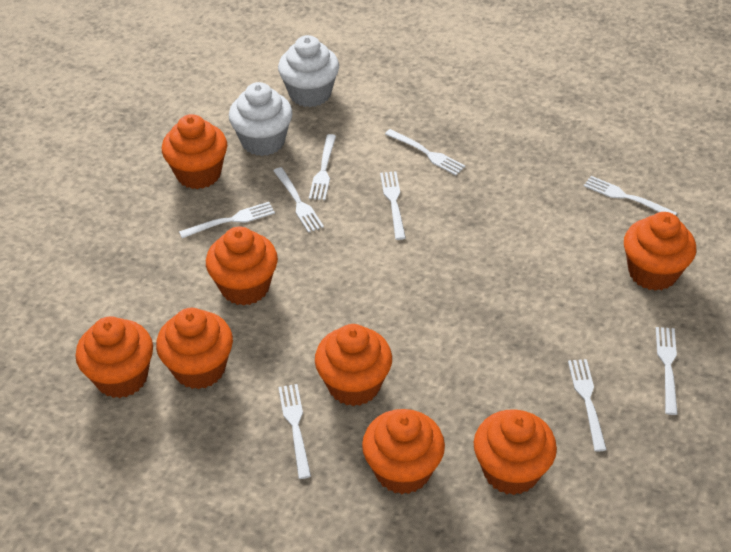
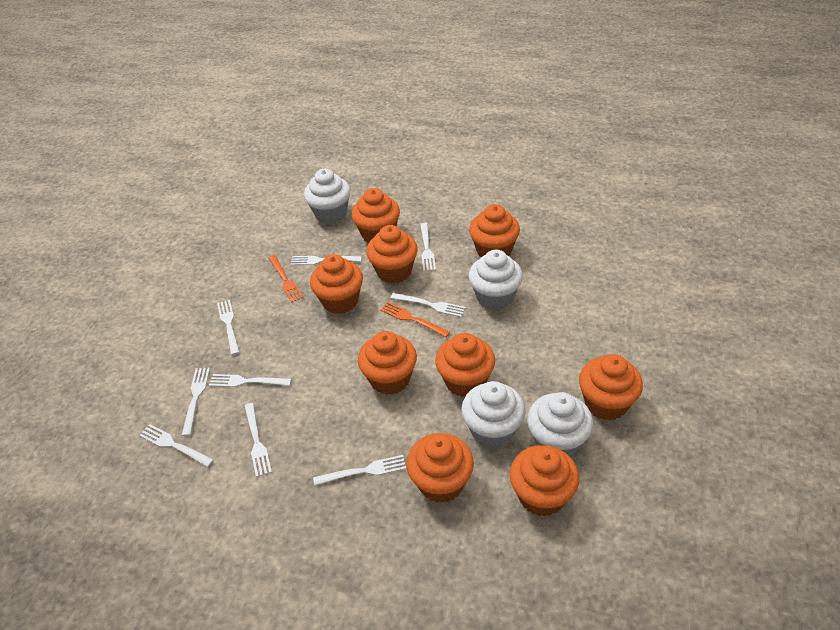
orange cupcake: 8 -> 9
orange fork: 0 -> 2
white cupcake: 2 -> 4

